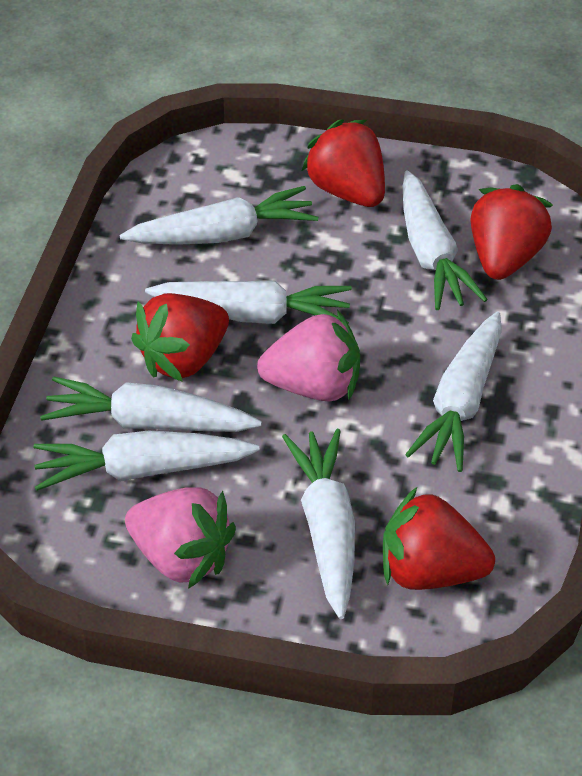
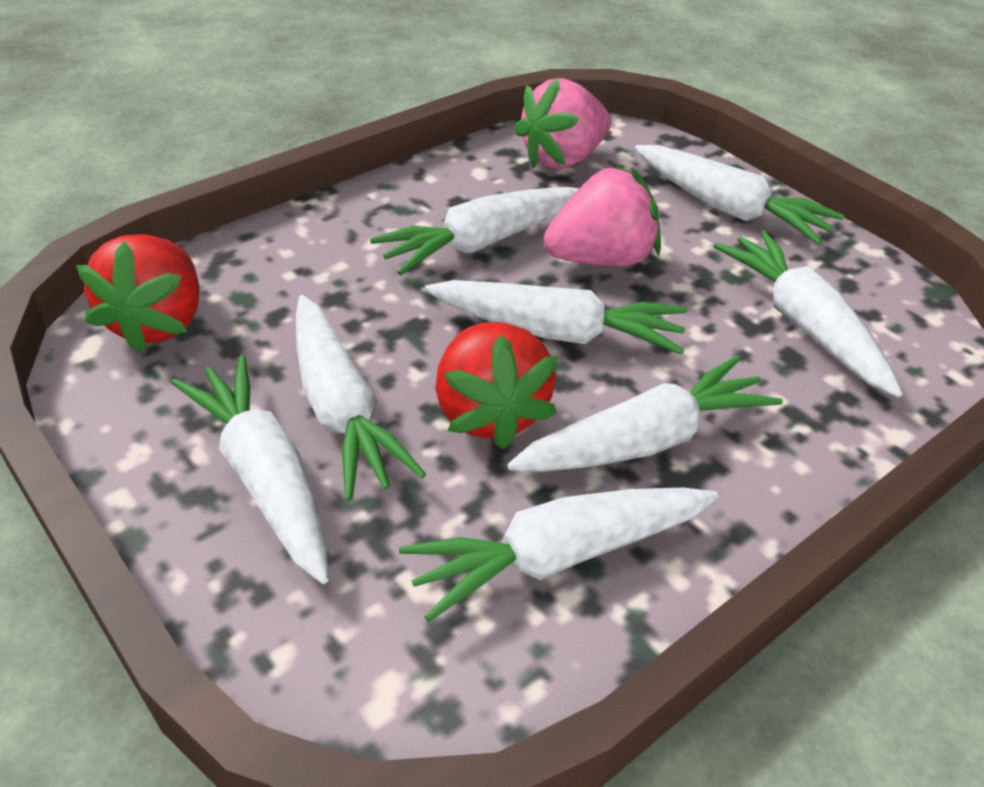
red strawberry: 4 -> 2
white carrot: 7 -> 8

